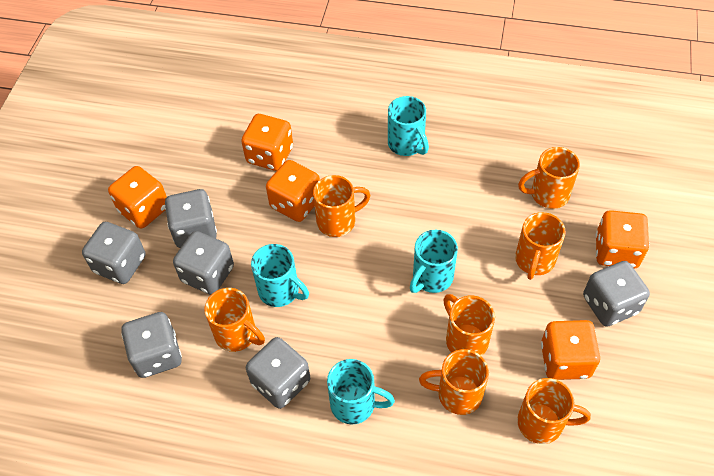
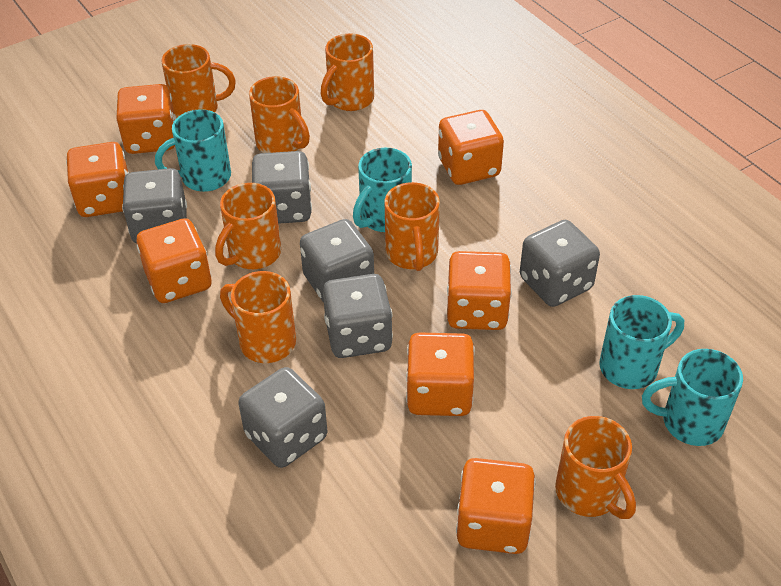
orange dice: 5 -> 7

